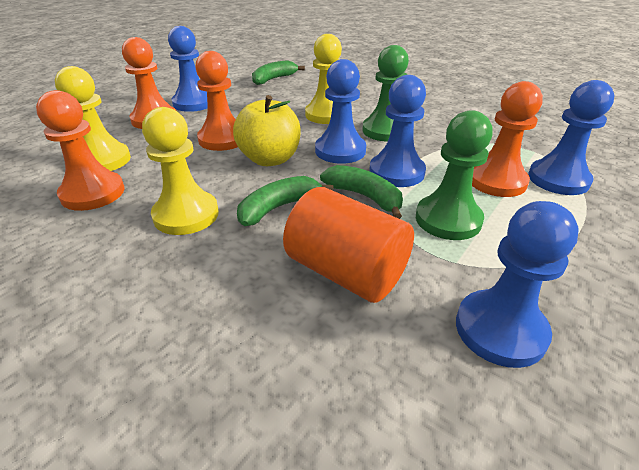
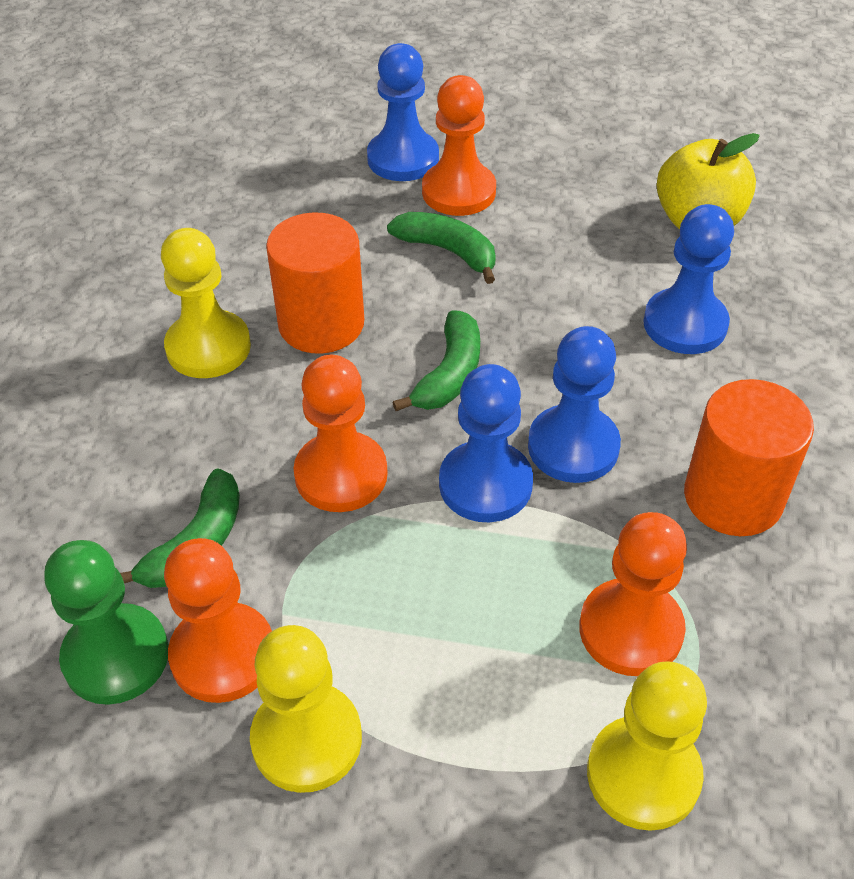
blue pawn: 5 -> 4
green pawn: 2 -> 1
orange cylinder: 1 -> 2

